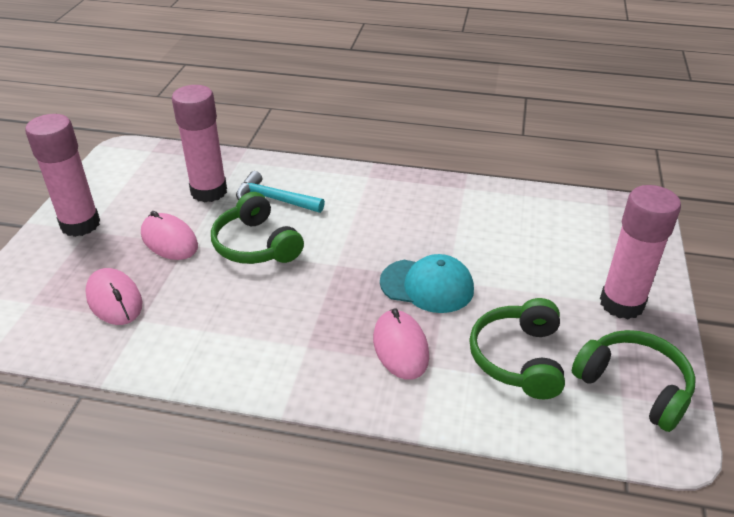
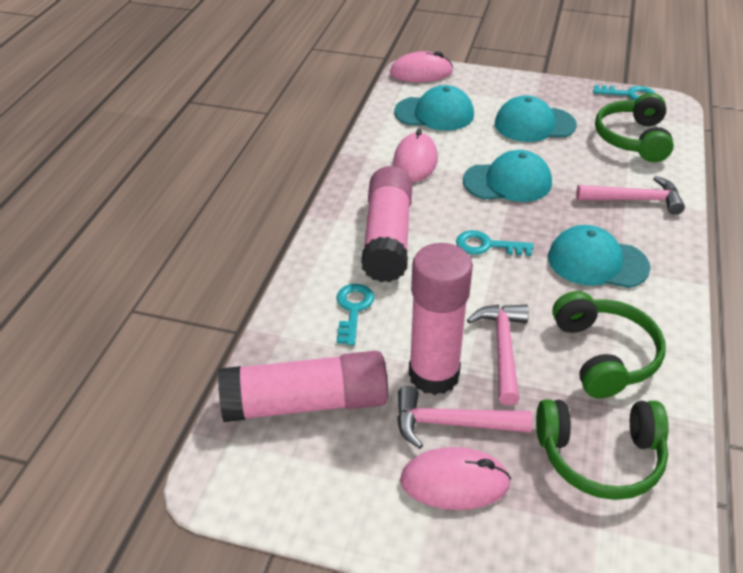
pink hammer: 0 -> 3
turquoise cap: 1 -> 4
turquoise hammer: 1 -> 0
turquoise key: 0 -> 3

